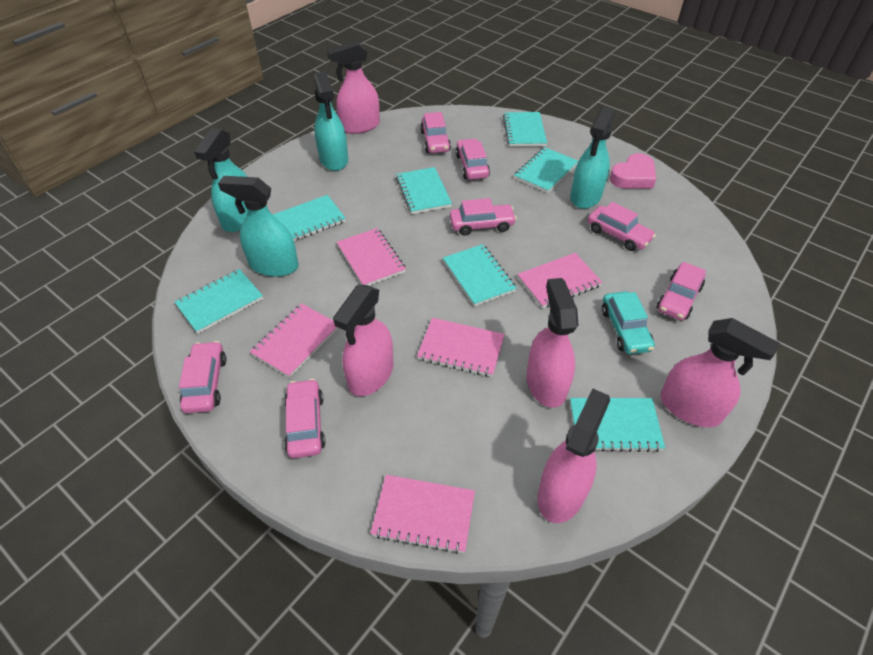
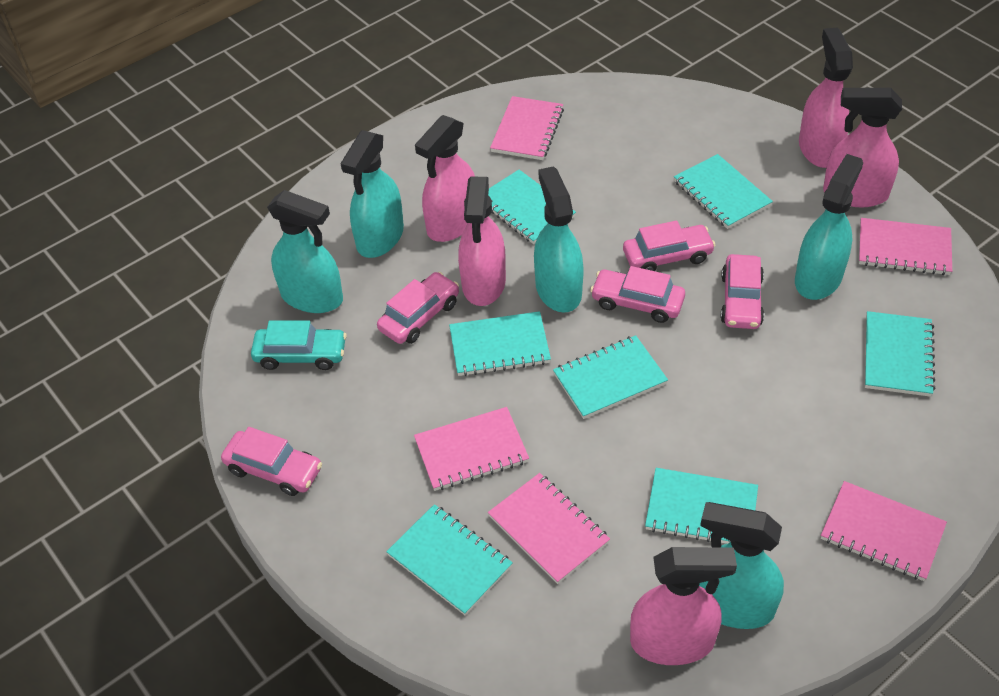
pink car: 7 -> 5
pink heart: 1 -> 0
turquoise spray bottle: 4 -> 5

